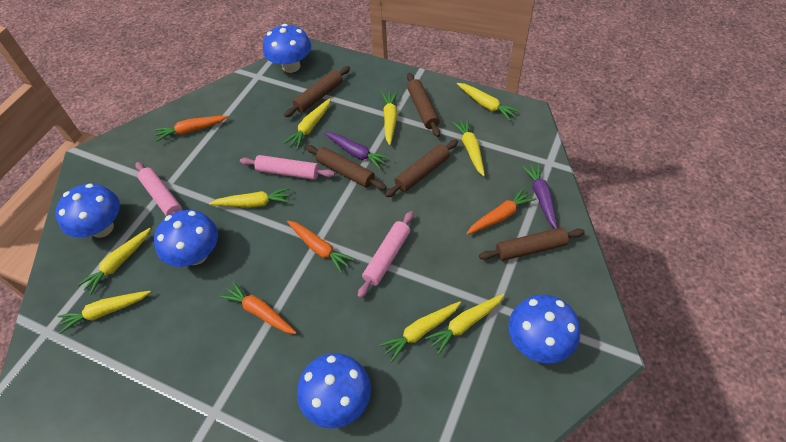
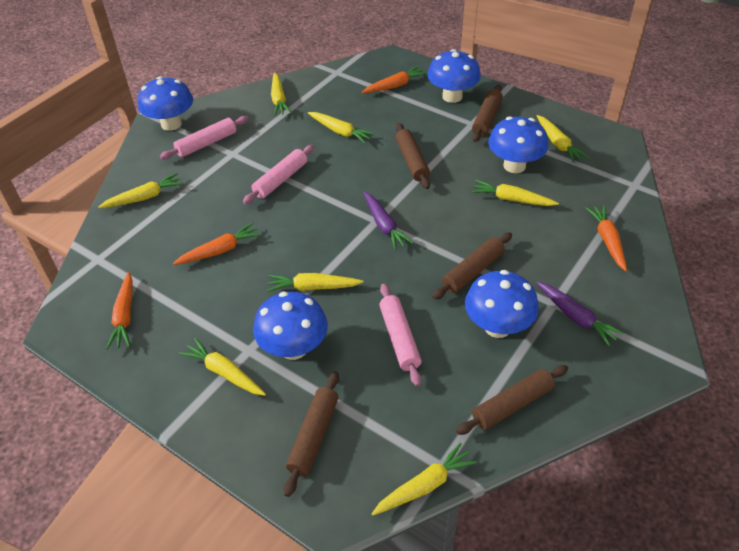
yellow carrot: 9 -> 8

